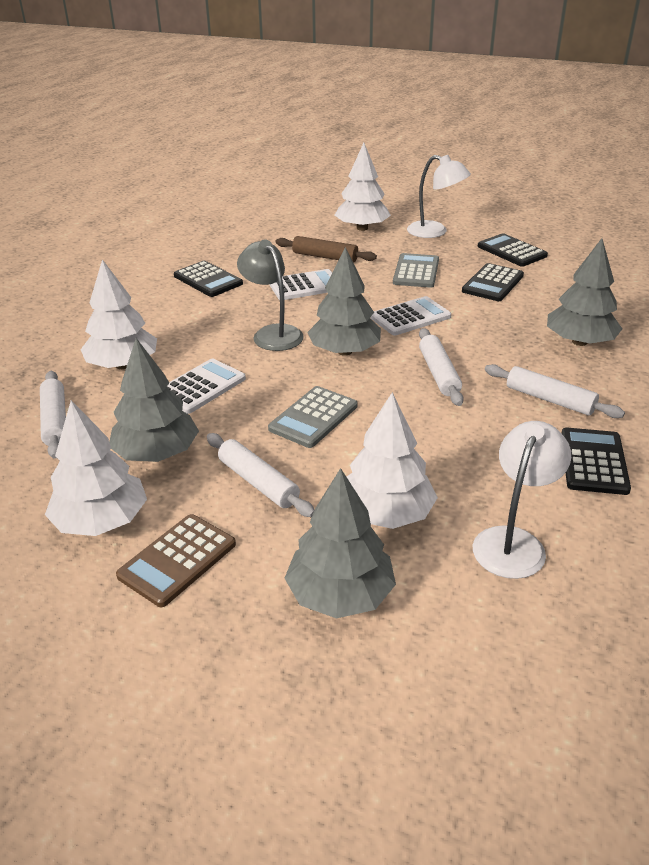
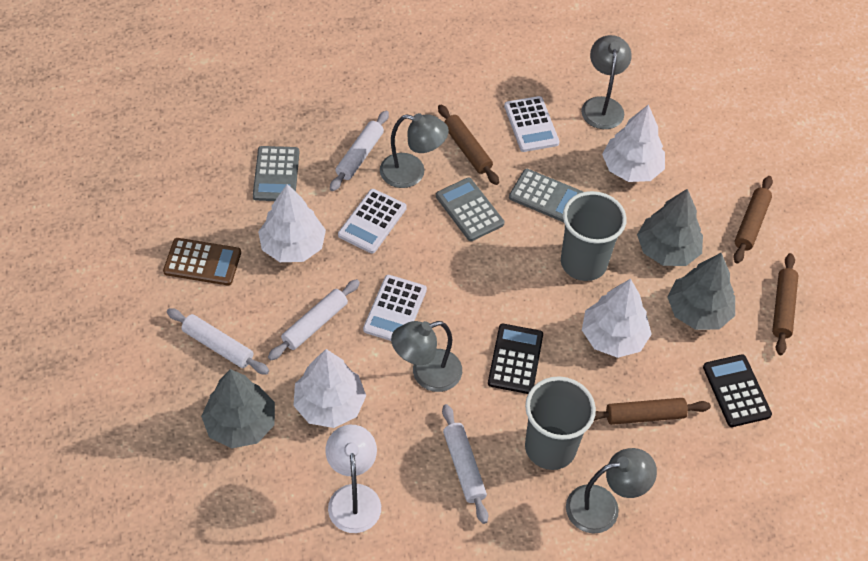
black calculator: 4 -> 2
brown rolling pin: 1 -> 4
grey calculator: 2 -> 3
grey cup: 0 -> 2
grey lamp: 1 -> 4
grey tree: 4 -> 3
white lamp: 2 -> 1

